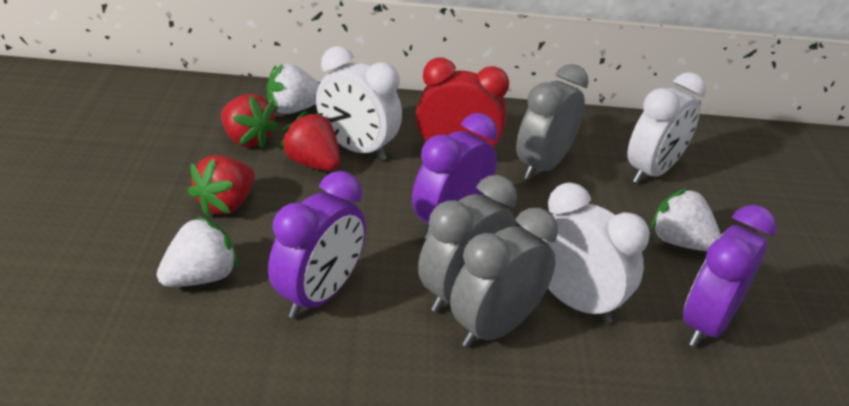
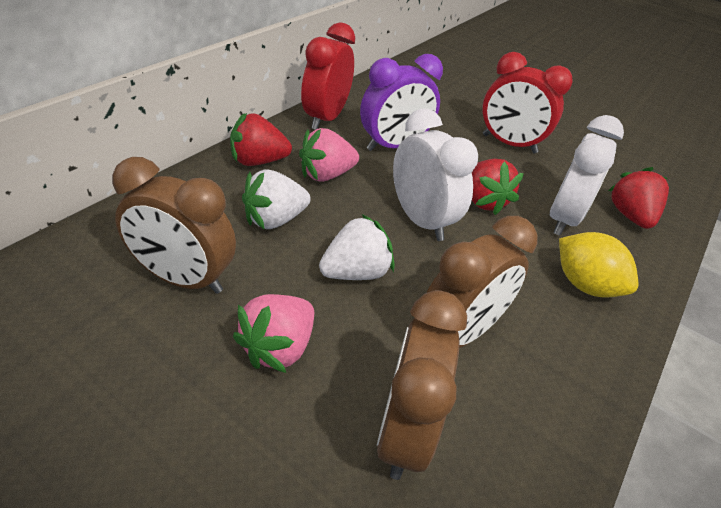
brown clock: 0 -> 3
grey clock: 3 -> 0
pink strawberry: 0 -> 2
purple clock: 3 -> 1
red clock: 1 -> 2
white clock: 3 -> 2
white strawberry: 3 -> 2
yellow lemon: 0 -> 1

